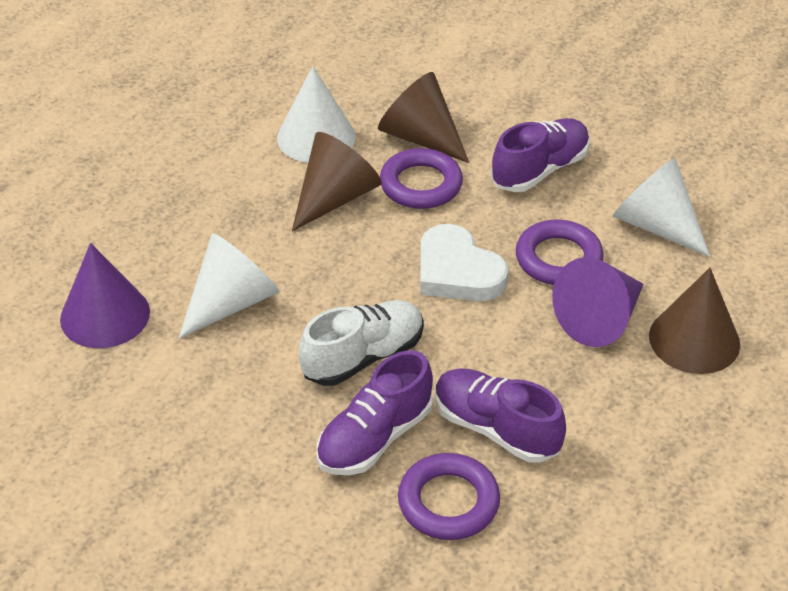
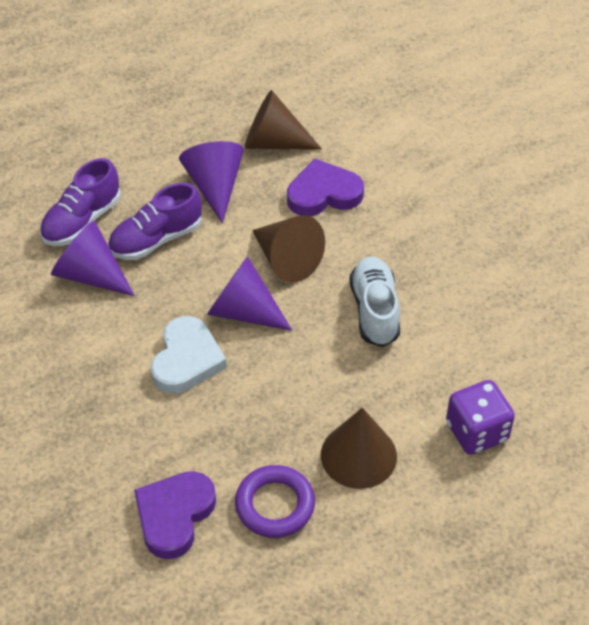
purple cone: 2 -> 3
purple dice: 0 -> 1
purple heart: 0 -> 2
purple ring: 3 -> 1
purple shoe: 3 -> 2
white cone: 3 -> 0

